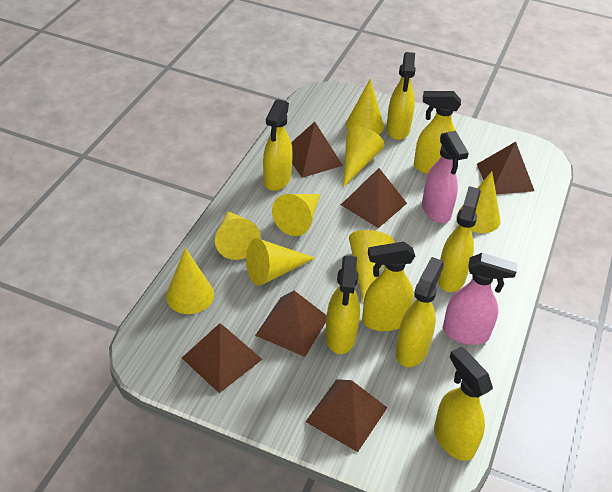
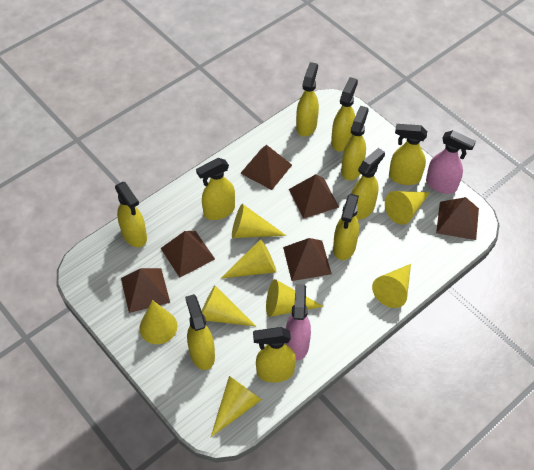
yellow spray bottle: 8 -> 10

